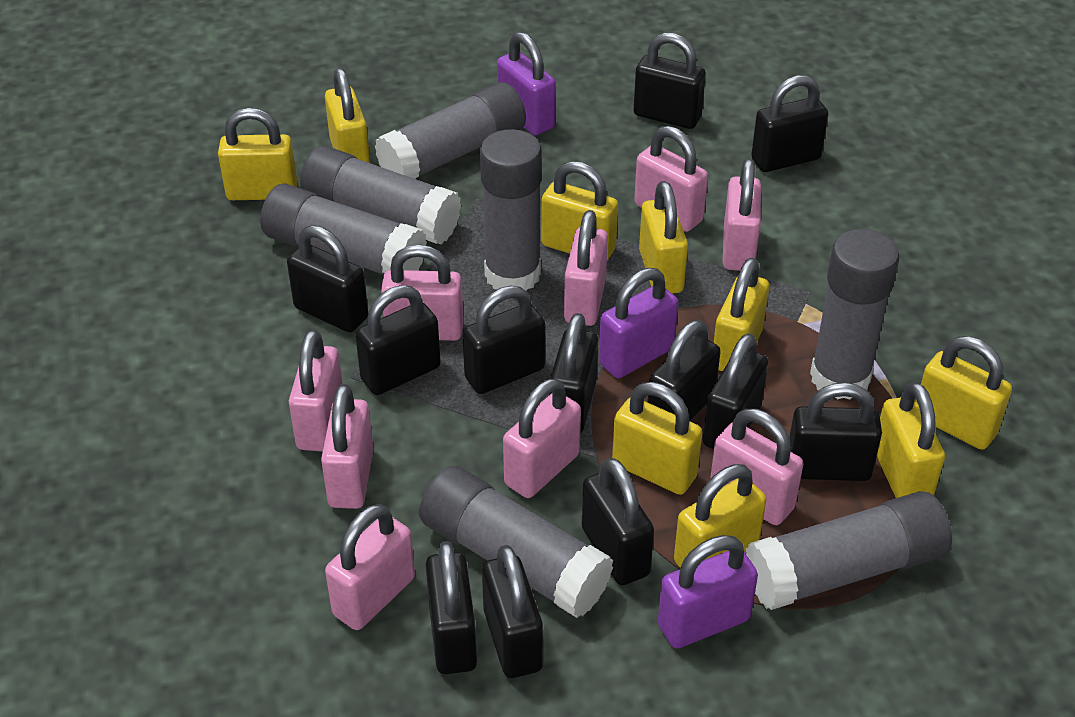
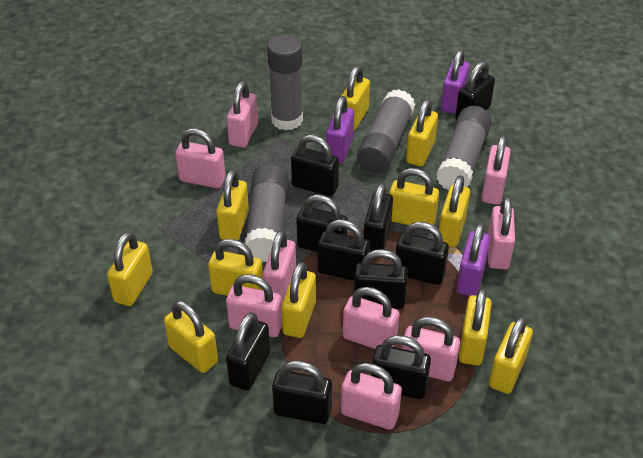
black padlock: 12 -> 10
grey glue stick: 7 -> 4
yellow padlock: 9 -> 11

